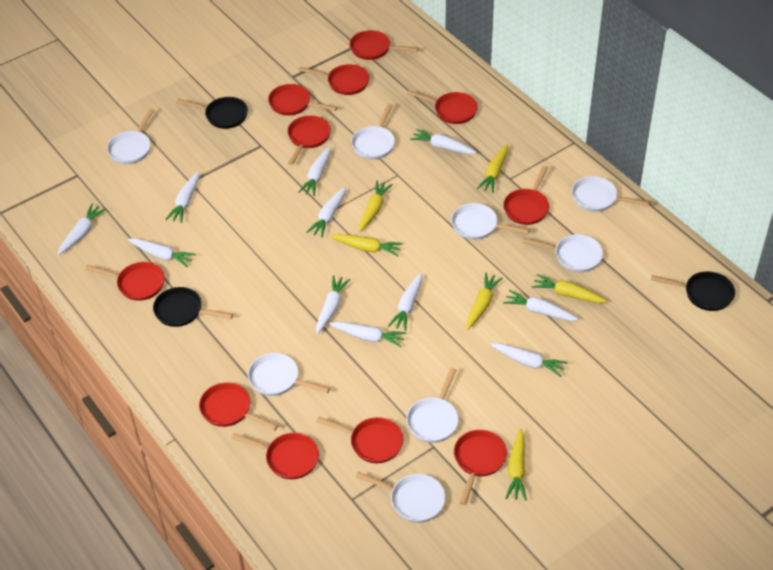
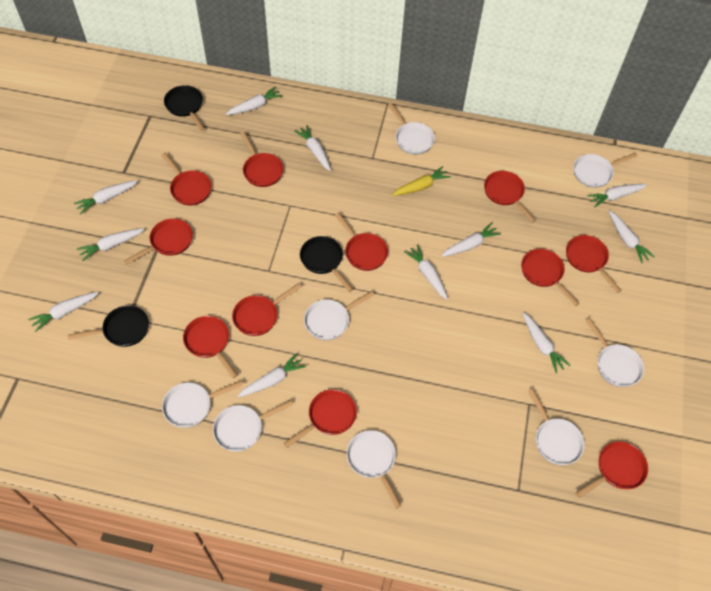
yellow carrot: 6 -> 1

